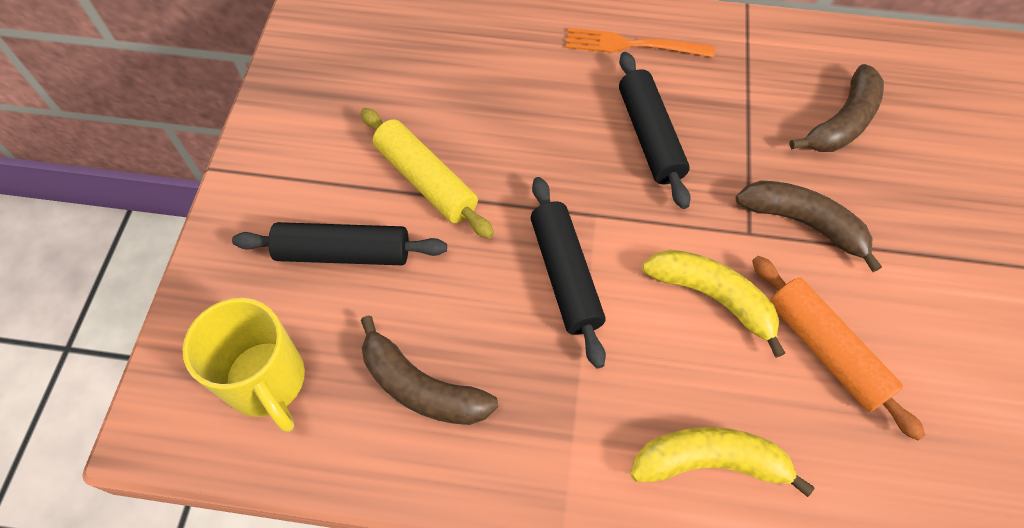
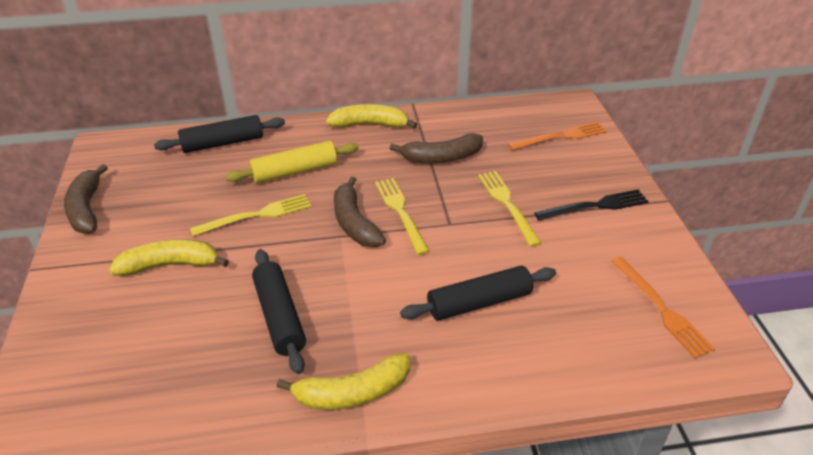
black fork: 0 -> 1
orange fork: 1 -> 2
orange rolling pin: 1 -> 0
yellow banana: 2 -> 3
yellow fork: 0 -> 3
yellow mug: 1 -> 0

